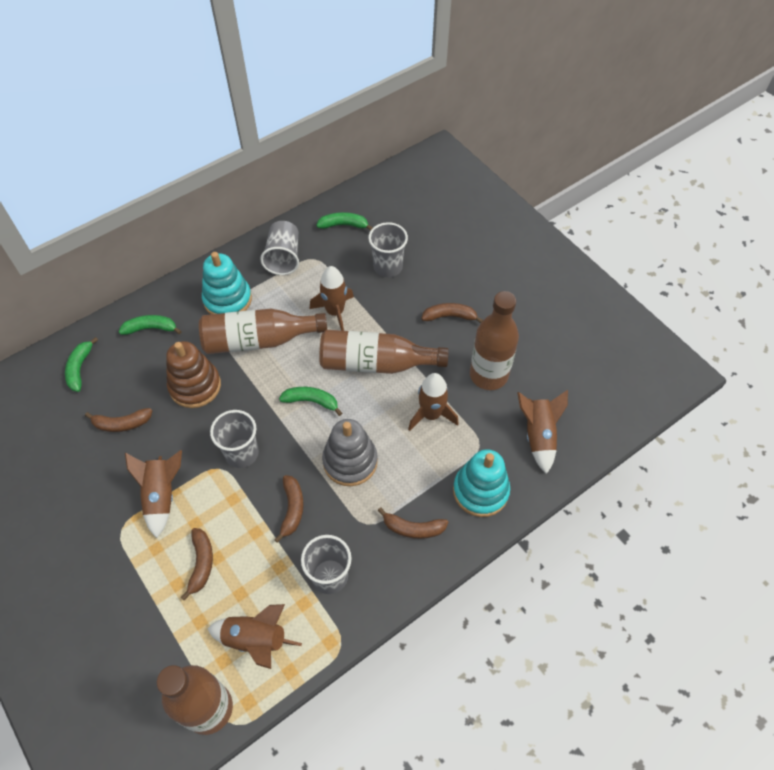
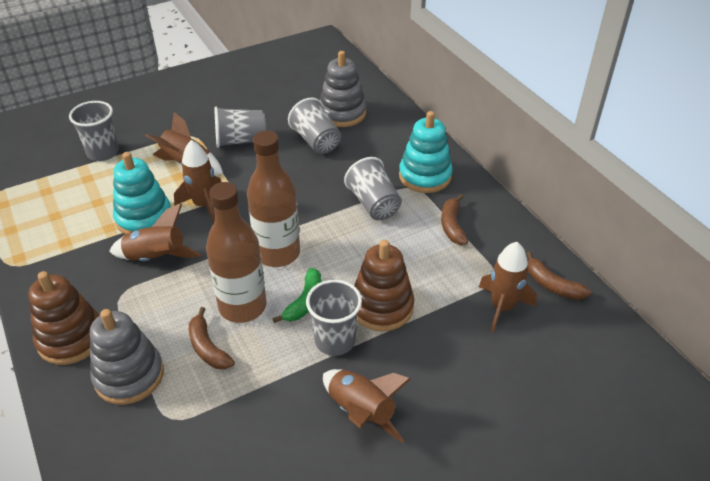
brown banana: 5 -> 3
brown bottle: 4 -> 2
brown stacking toy: 1 -> 2
green banana: 4 -> 1
grey cup: 4 -> 5
grey stacking toy: 1 -> 2

